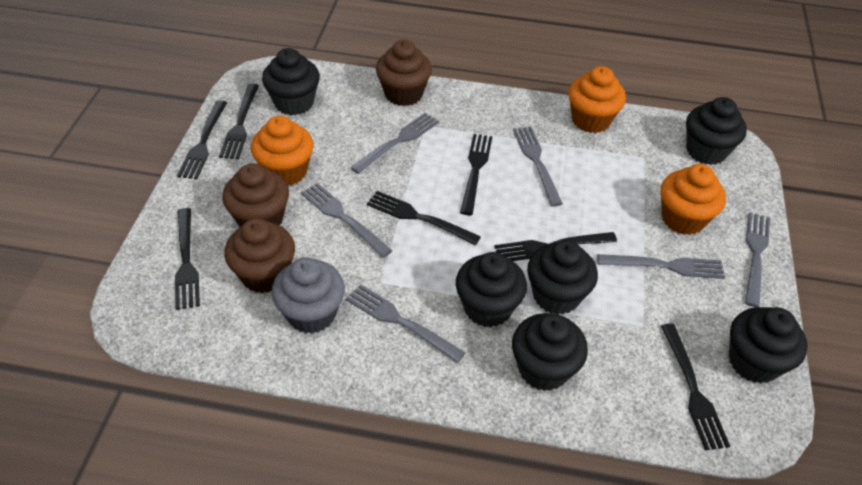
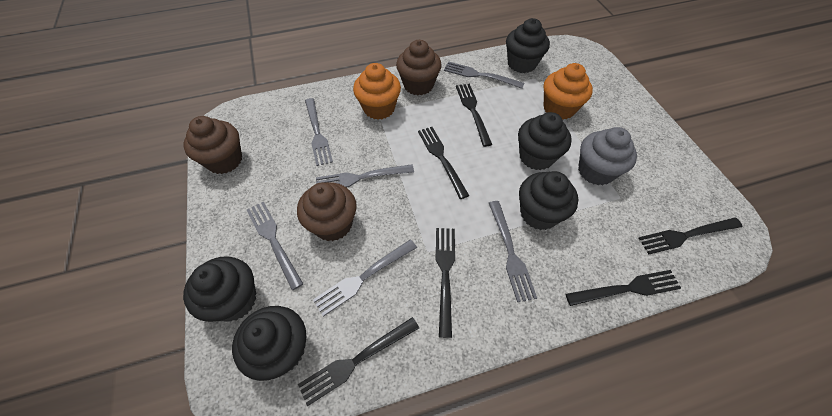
black cupcake: 6 -> 5
black fork: 7 -> 6
orange cupcake: 3 -> 2

